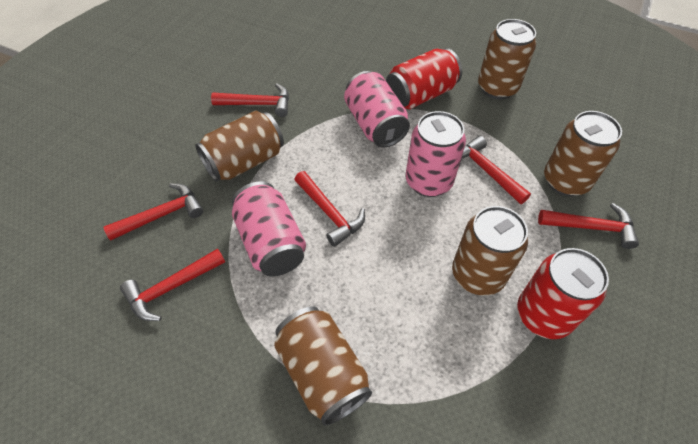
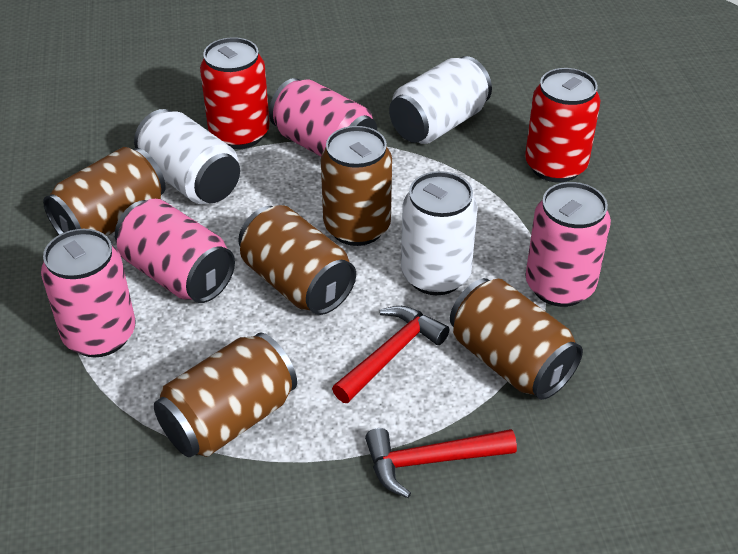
pink can: 3 -> 4
red hammer: 6 -> 2
white can: 0 -> 3

